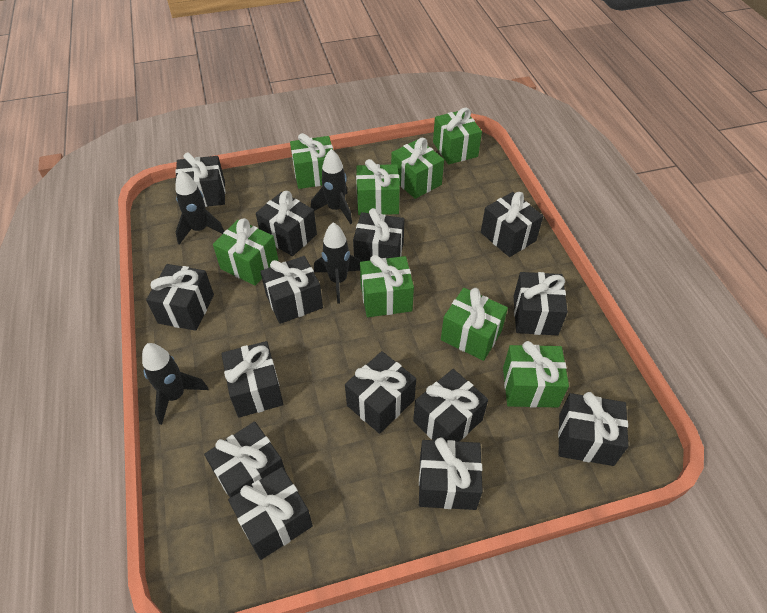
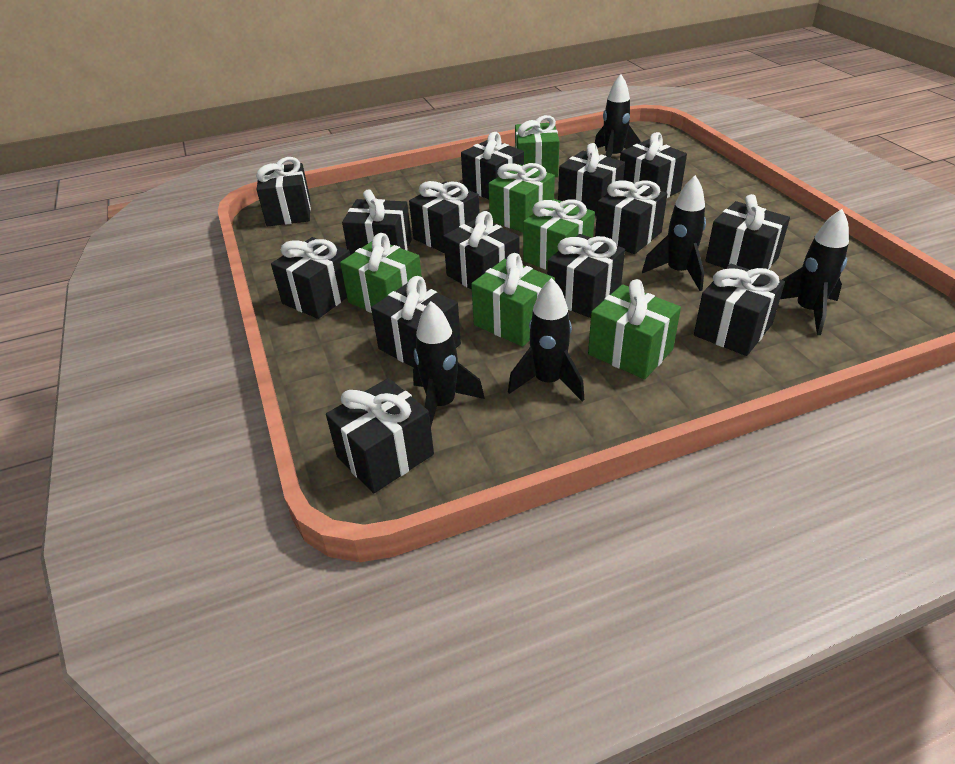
black rocket: 4 -> 5
green gift: 8 -> 6

